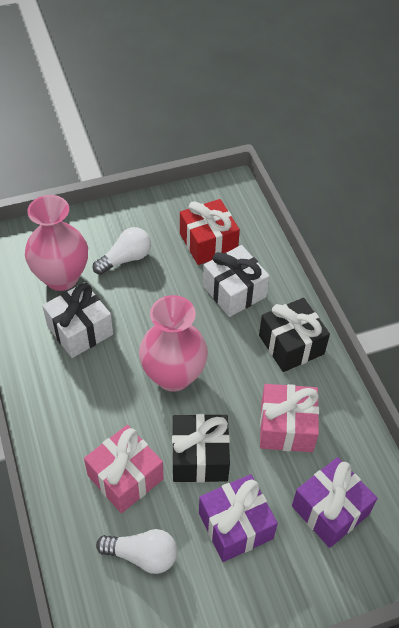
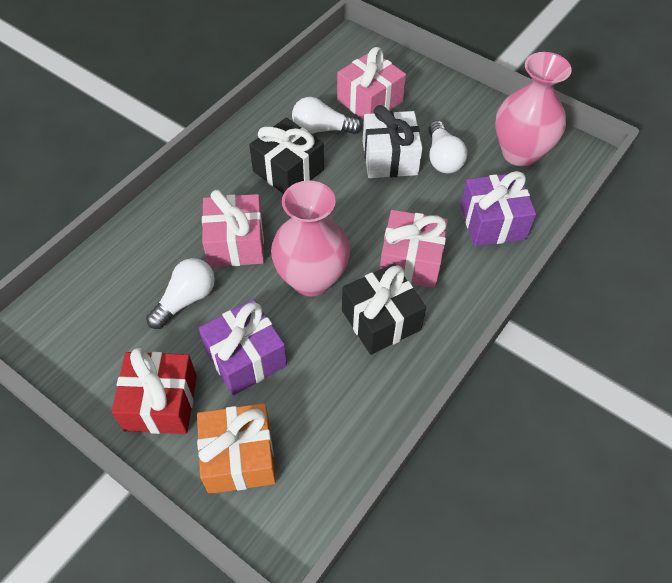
orange gift: 0 -> 1
pink gift: 2 -> 3
white gift: 2 -> 1
white light bulb: 2 -> 3

